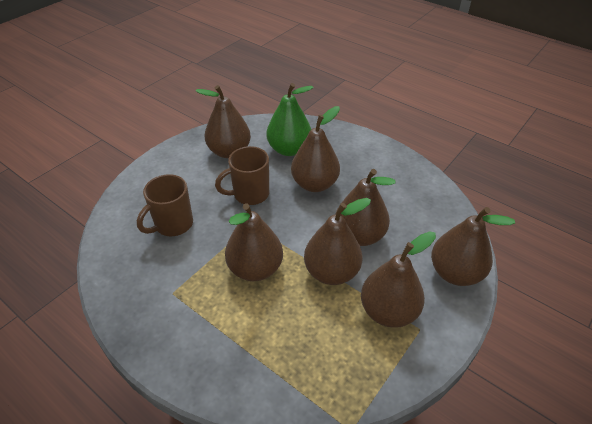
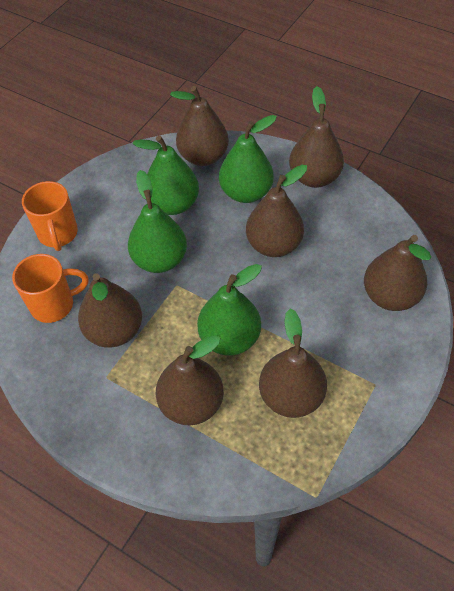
brown mug: 2 -> 0
green pear: 1 -> 4
orange mug: 0 -> 2

